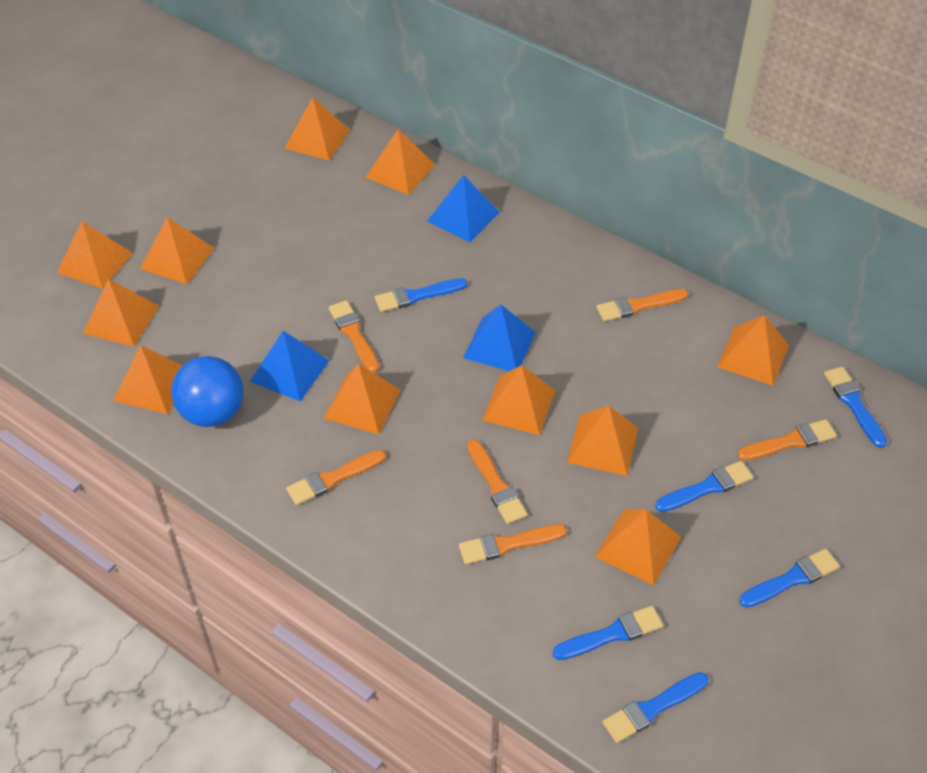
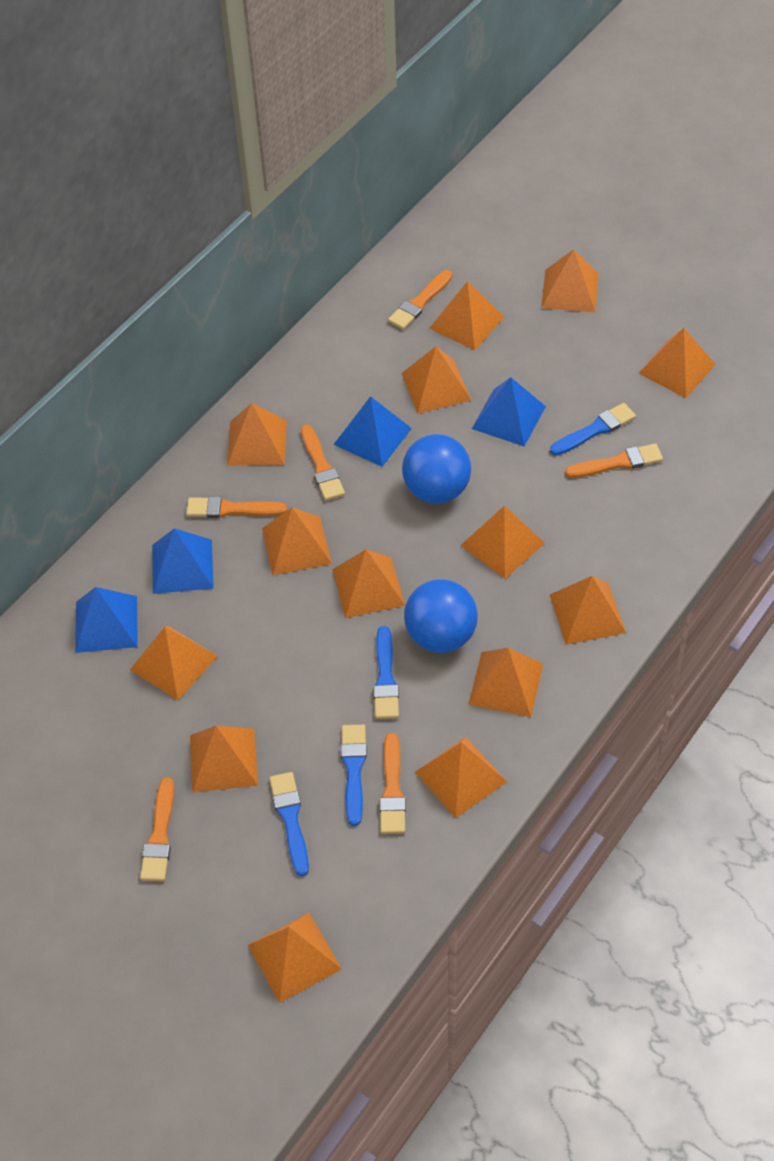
blue ball: 1 -> 2
blue brush: 6 -> 4
blue pyramid: 3 -> 4
orange pyramid: 11 -> 14

